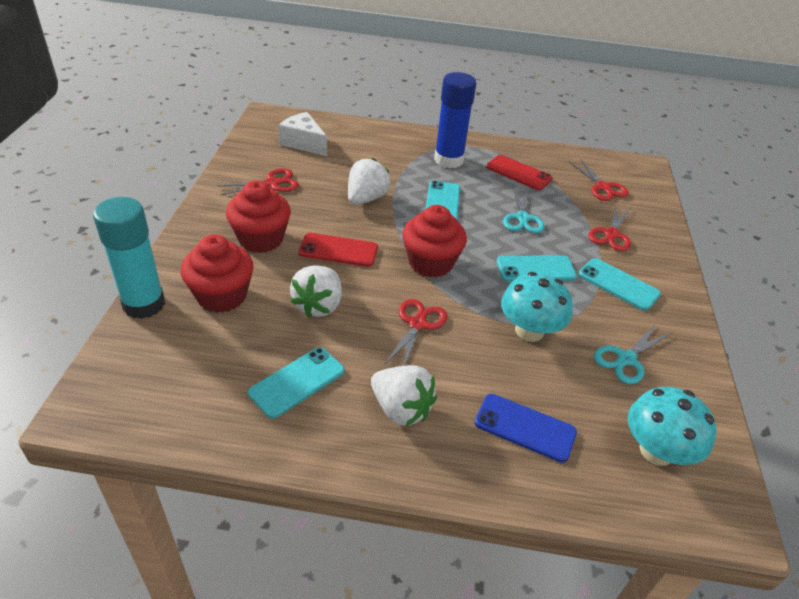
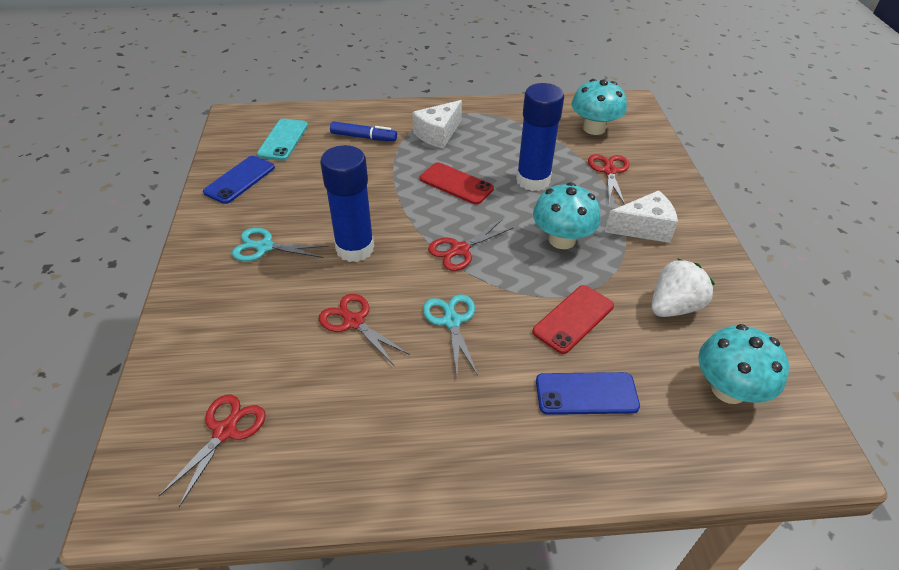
blue glue stick: 1 -> 2
blue marker: 0 -> 1
blue phone: 1 -> 2
red cupcake: 3 -> 0
turquoise glue stick: 1 -> 0
turquoise mushroom: 2 -> 3
turquoise phone: 4 -> 1
white cheese: 1 -> 2
white strawberry: 3 -> 1

